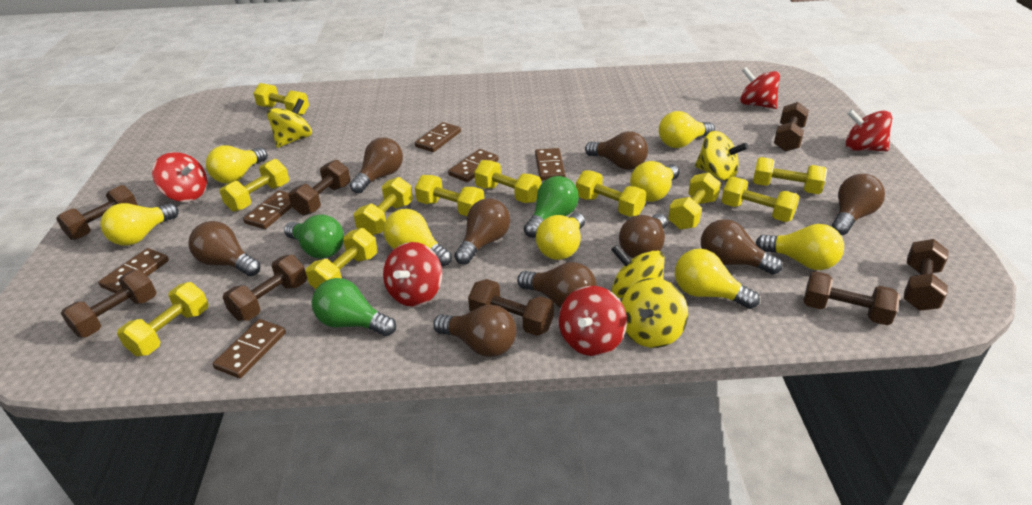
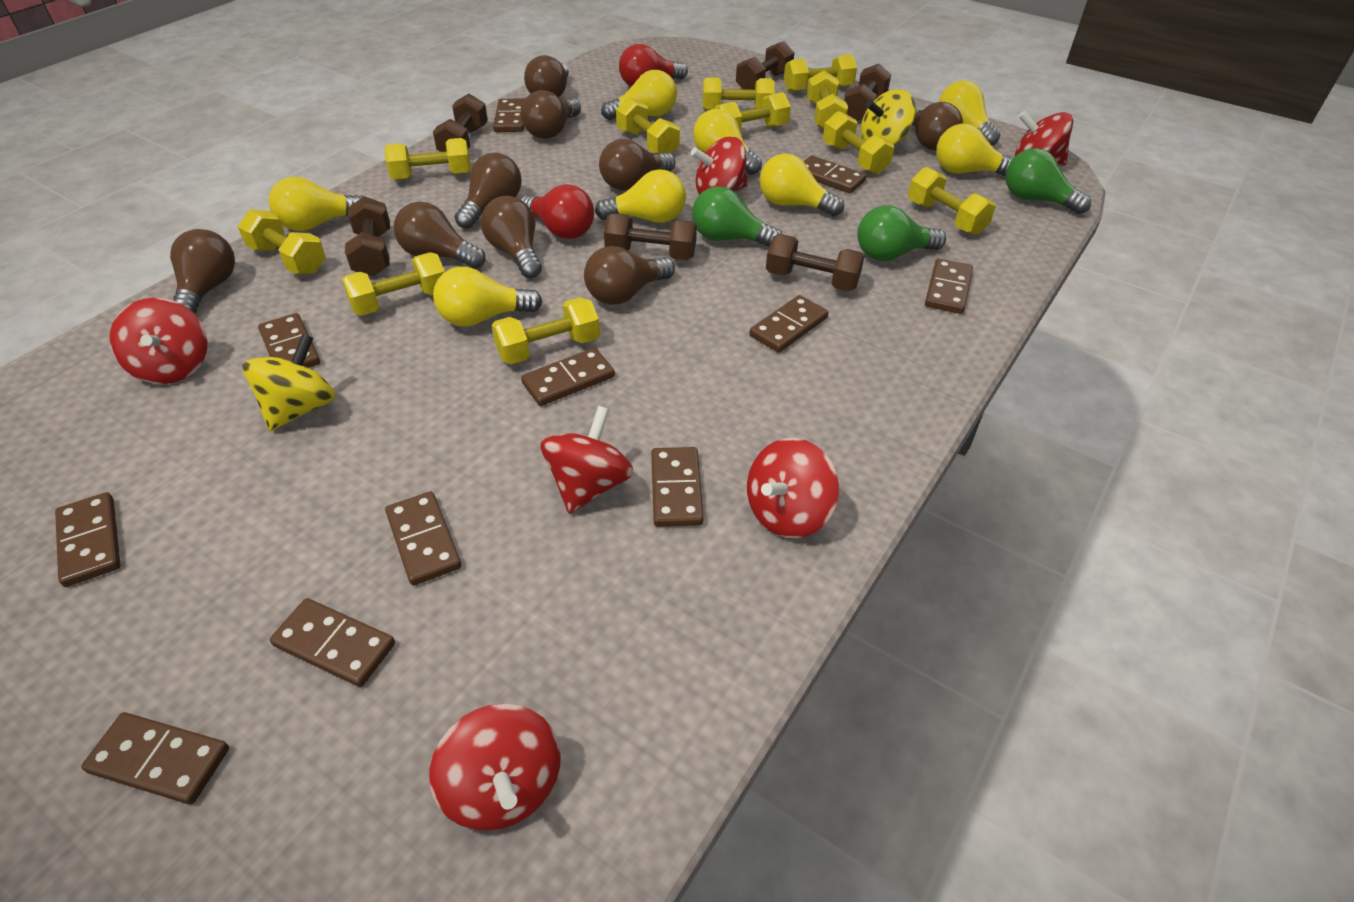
brown domino: 6 -> 11
brown dumbbell: 8 -> 6
red light bulb: 0 -> 2
red spinning top: 5 -> 6
yellow spinning top: 4 -> 2

